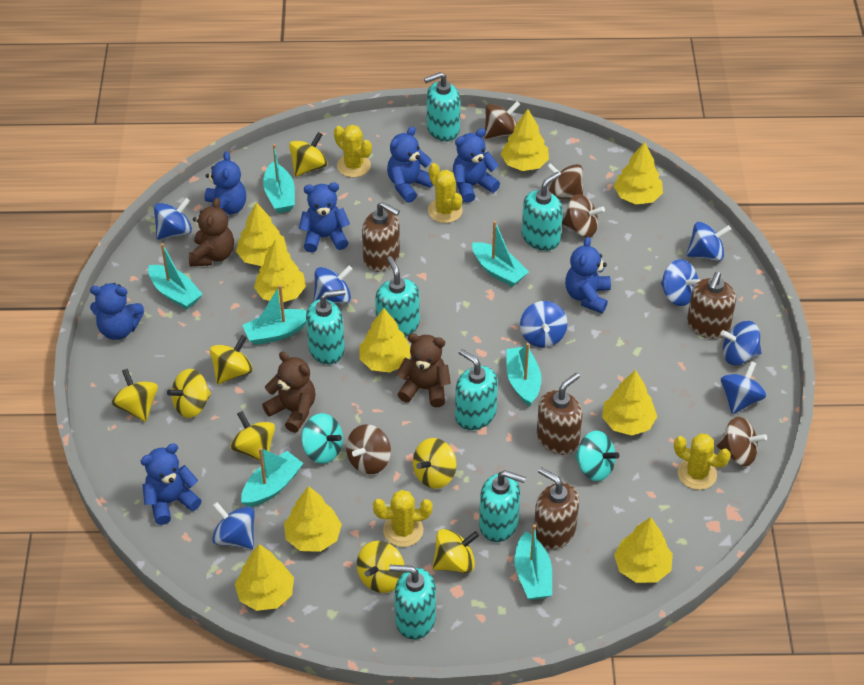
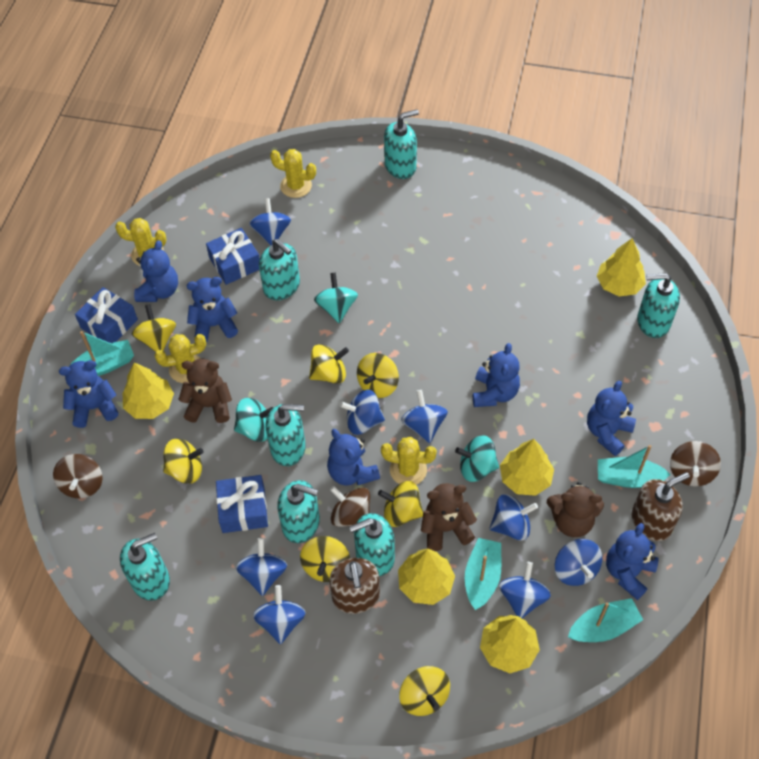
blue gift: 0 -> 3
brown soap dispenser: 4 -> 2
brown spinning top: 5 -> 3
turquoise boat: 7 -> 4
turquoise spinning top: 2 -> 3
yellow spinning top: 8 -> 7
yellow tree: 9 -> 5

